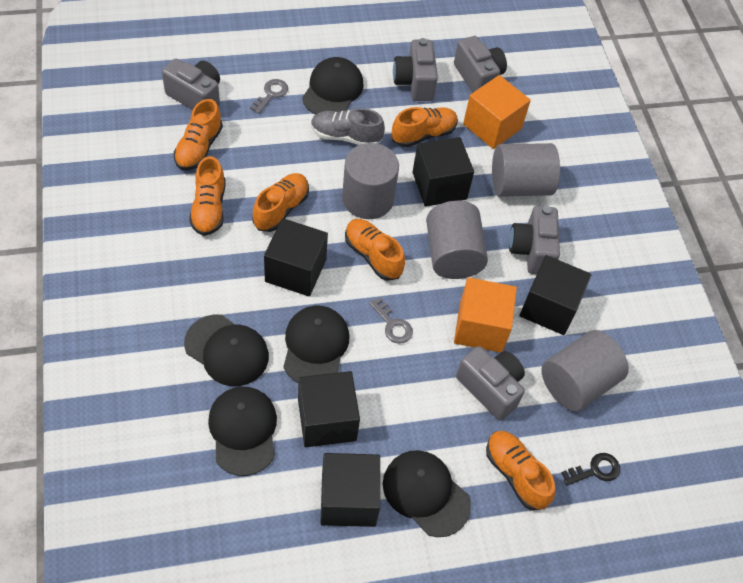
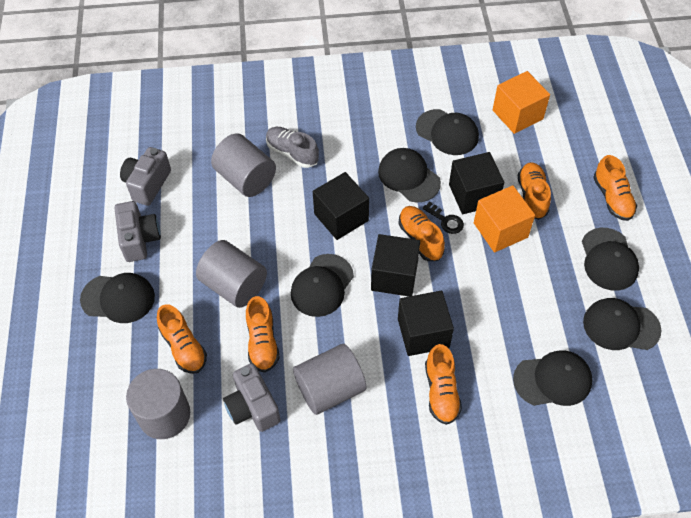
black cap: 5 -> 7
black cube: 5 -> 4
grey camera: 5 -> 3
grey key: 2 -> 0

